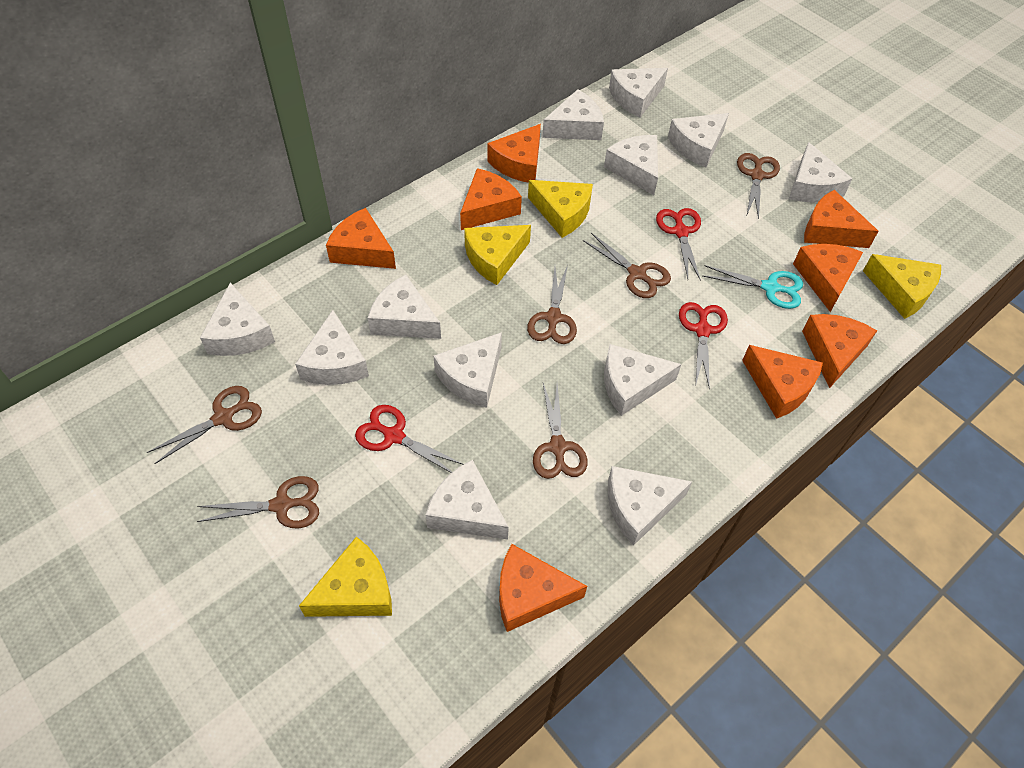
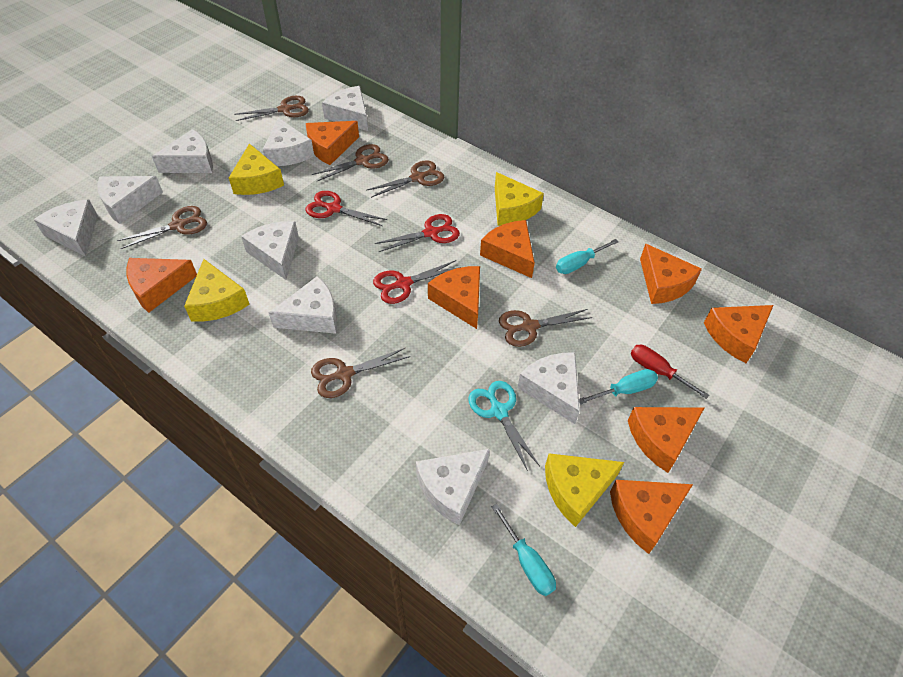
red screwdriver: 0 -> 1
turquoise screwdriver: 0 -> 3
white cheese: 12 -> 9

